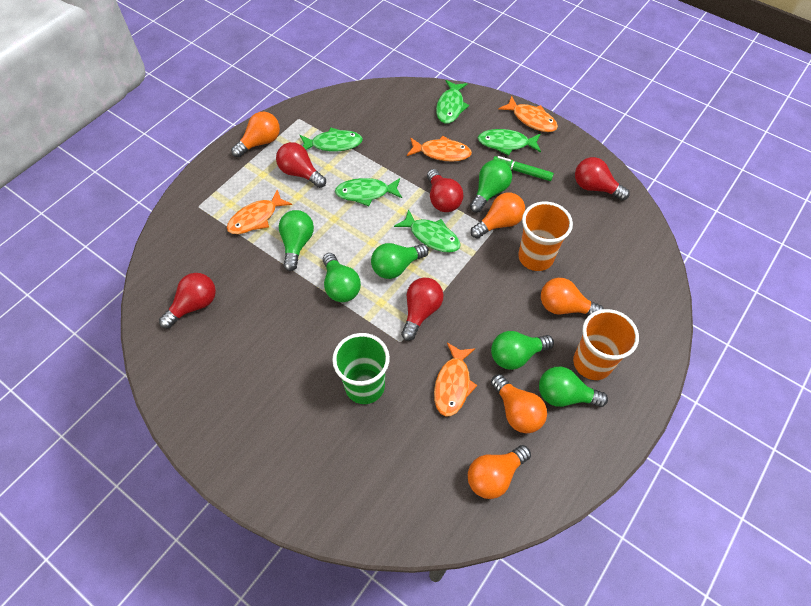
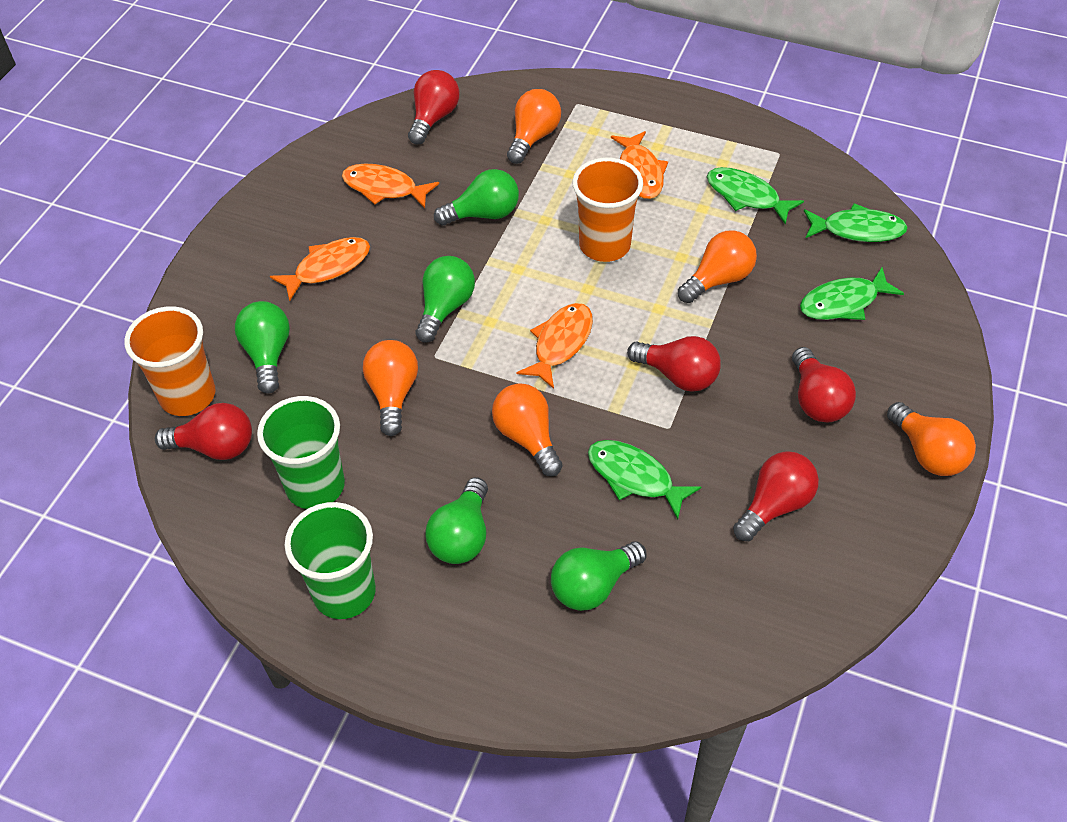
green cup: 1 -> 2
green fish: 5 -> 4
green light bulb: 6 -> 5
green marker: 1 -> 0

